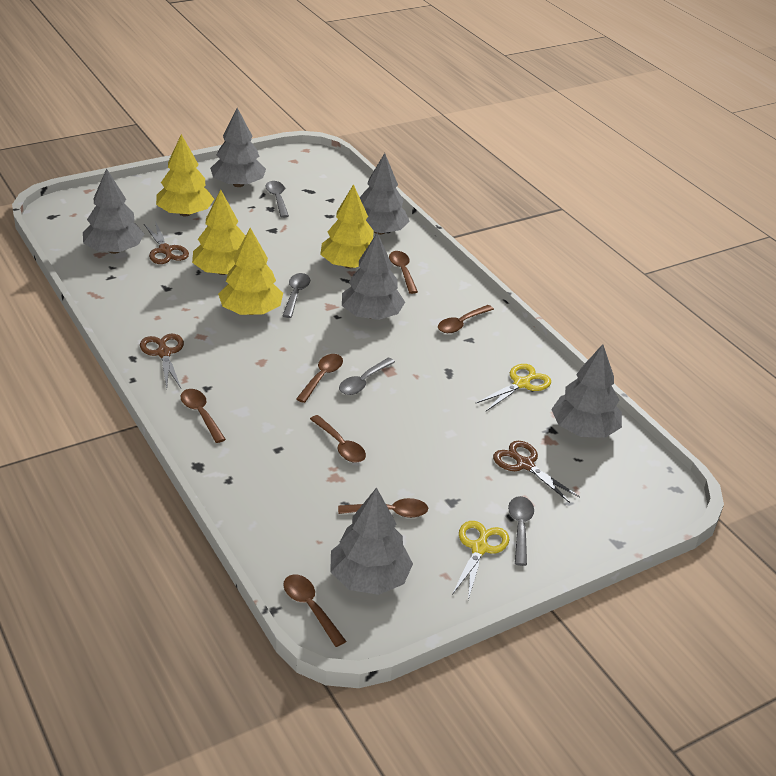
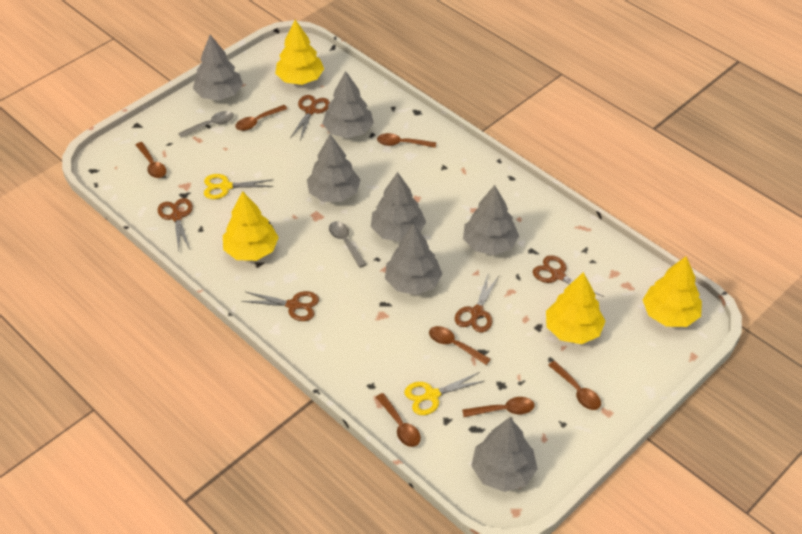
brown scissors: 3 -> 5
grey spoon: 4 -> 2
grey tree: 6 -> 7

